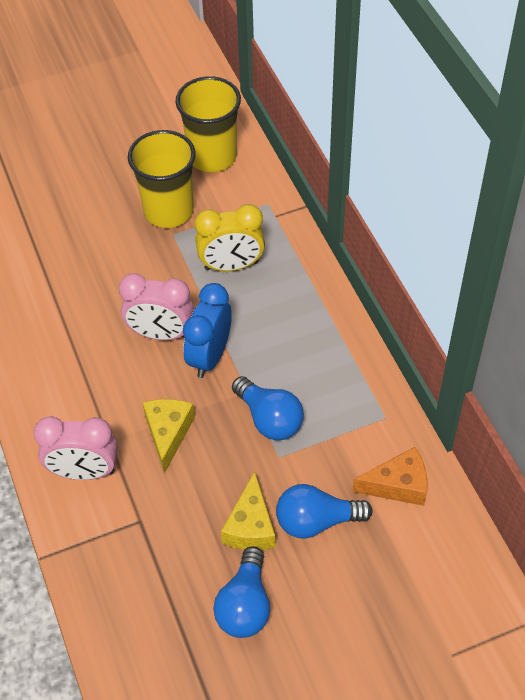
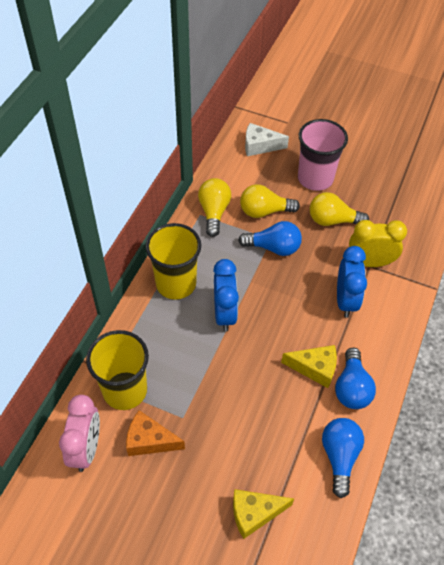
blue clock: 1 -> 2
pink clock: 2 -> 1
pink cup: 0 -> 1
white cheese: 0 -> 1
yellow light bulb: 0 -> 3

